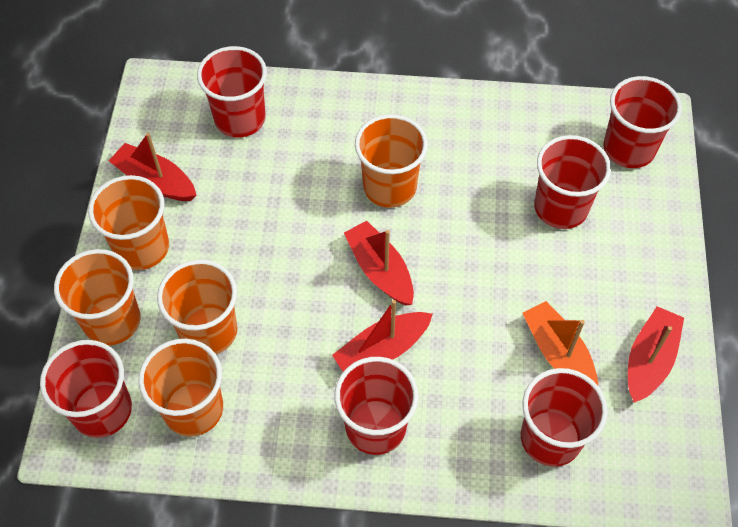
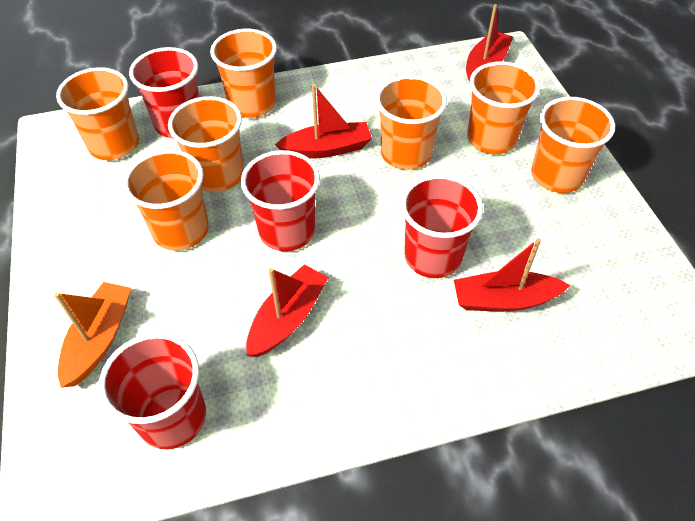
orange cup: 5 -> 7
red cup: 6 -> 4

